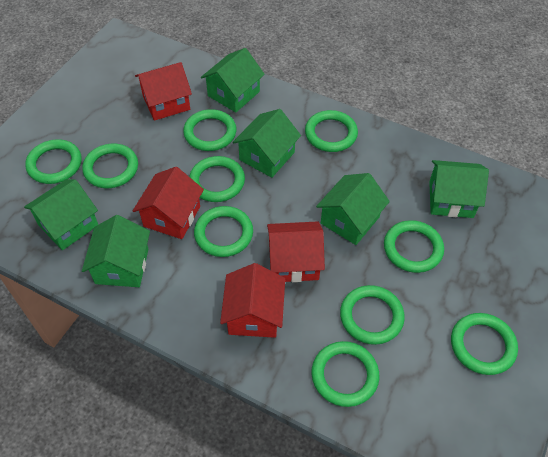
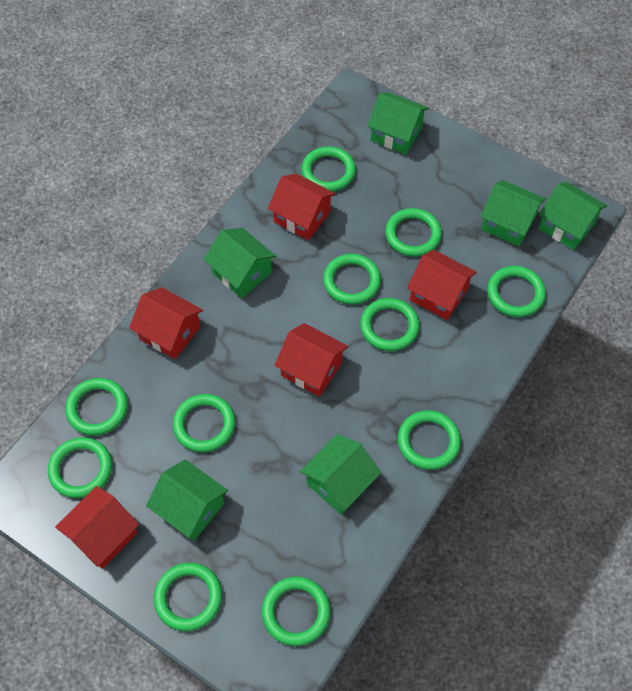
green ring: 10 -> 11
red house: 4 -> 5

